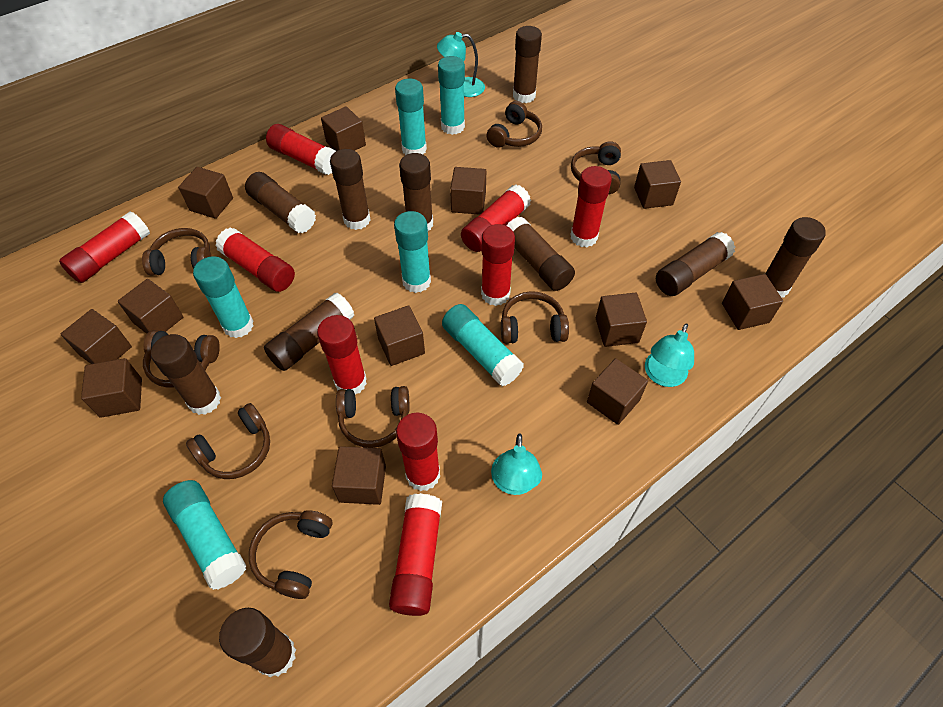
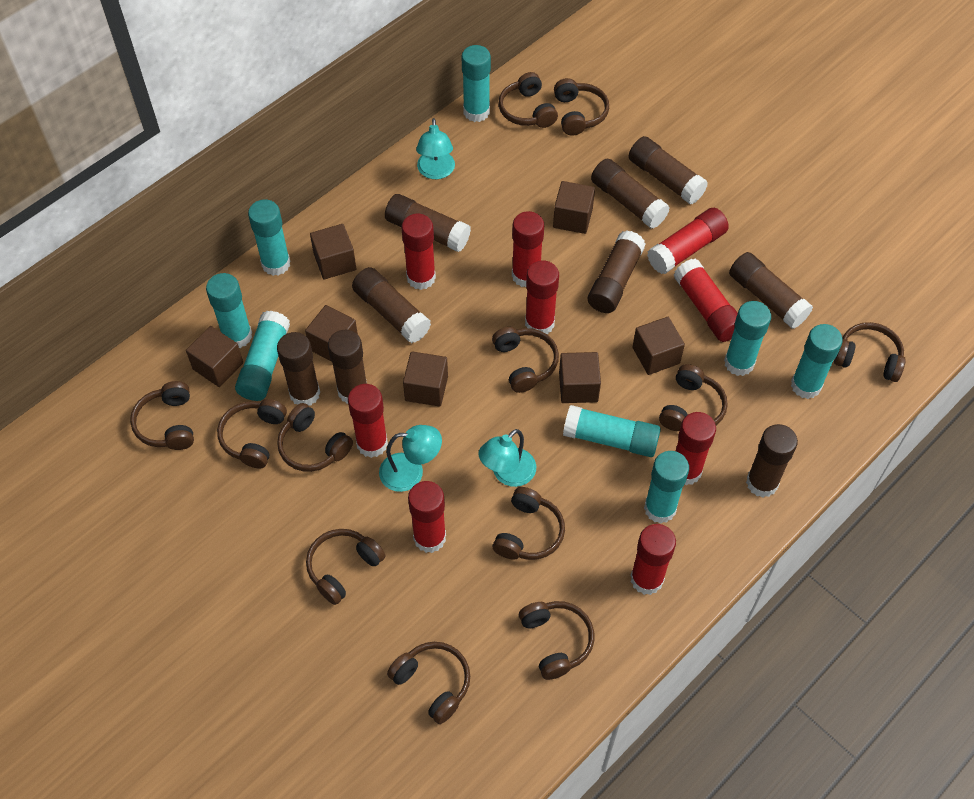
brown cube: 12 -> 7
brown glue stick: 10 -> 9
brown headphones: 8 -> 12
turquoise glue stick: 6 -> 8

